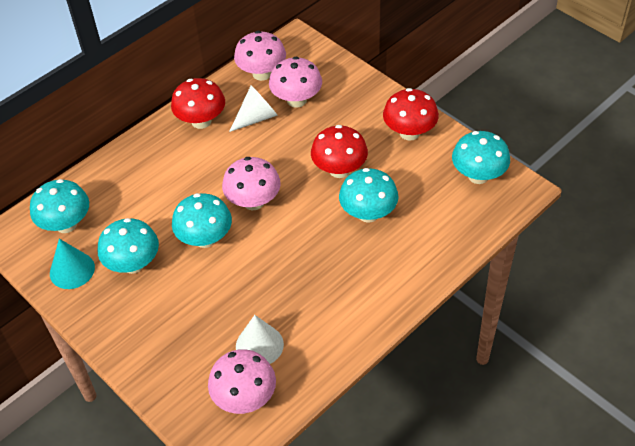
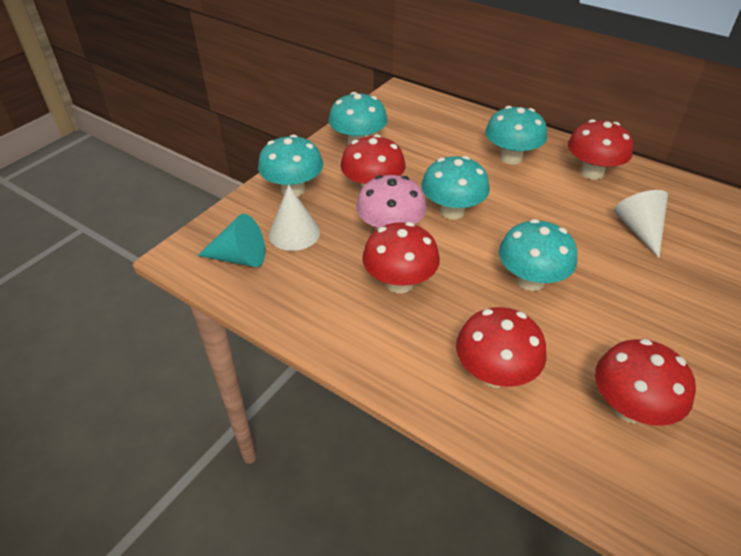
pink mushroom: 4 -> 1
red mushroom: 3 -> 5

